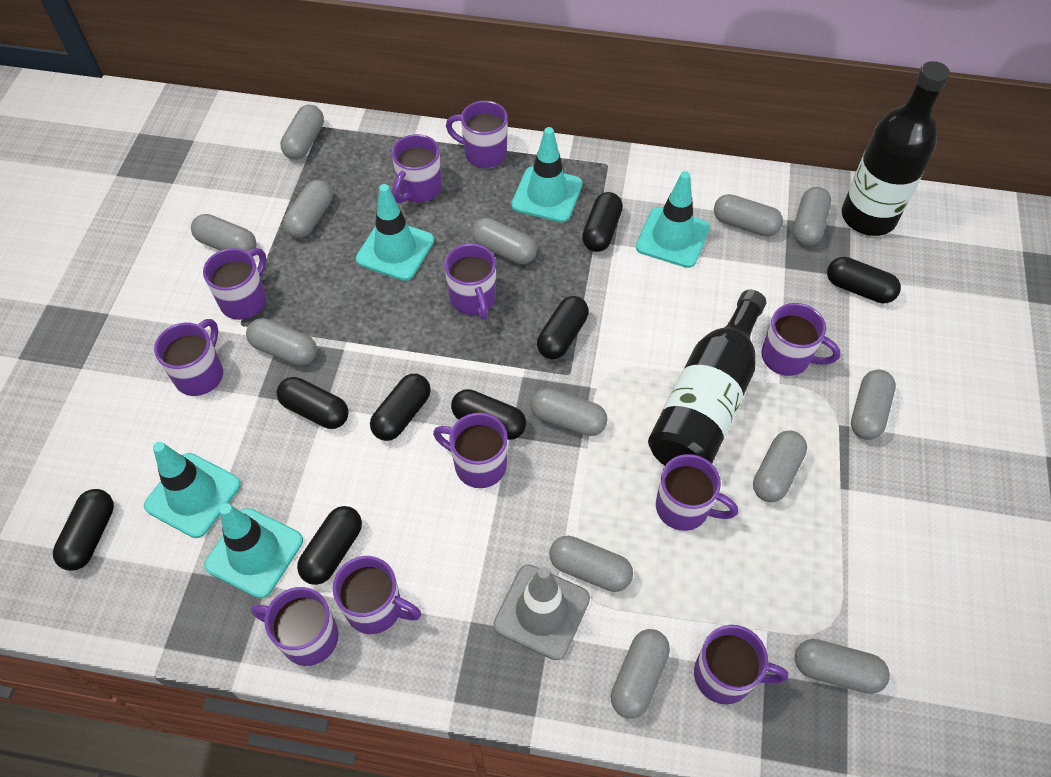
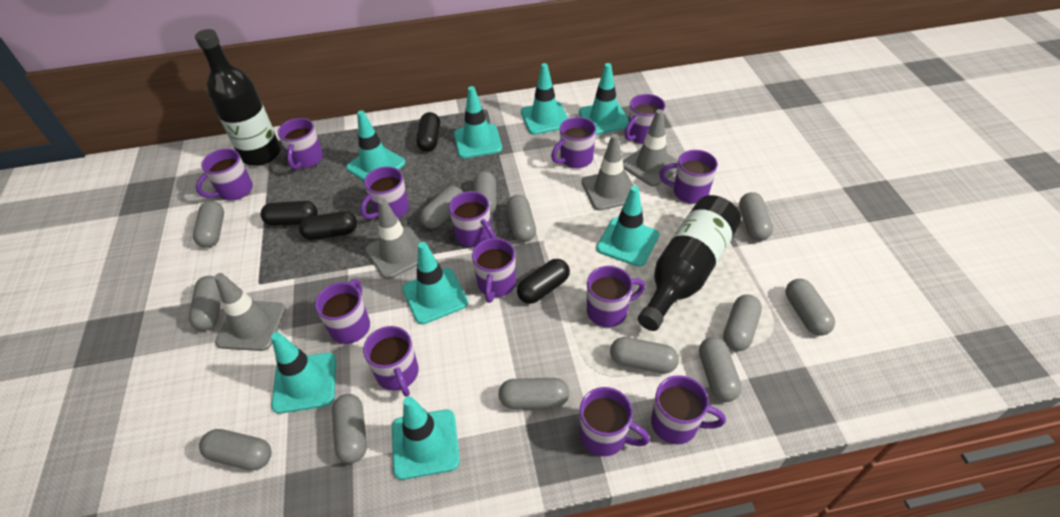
black capsule: 8 -> 4
grey traffic cone: 1 -> 4
purple mug: 11 -> 13
turquoise traffic cone: 5 -> 8

